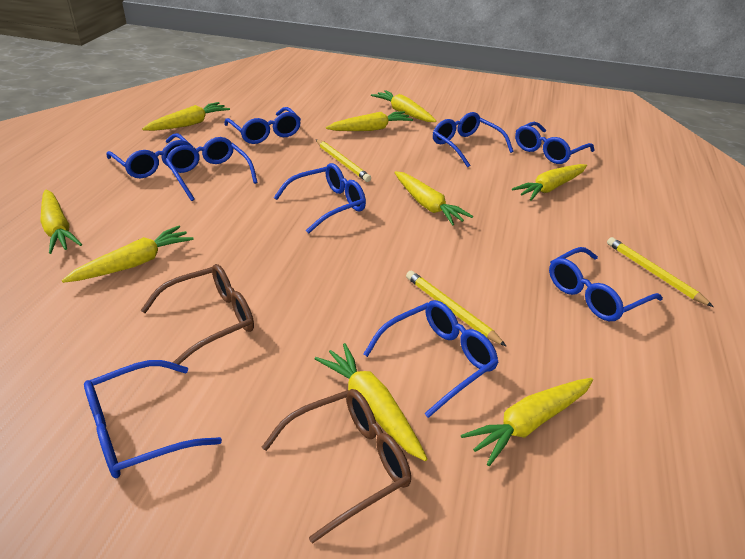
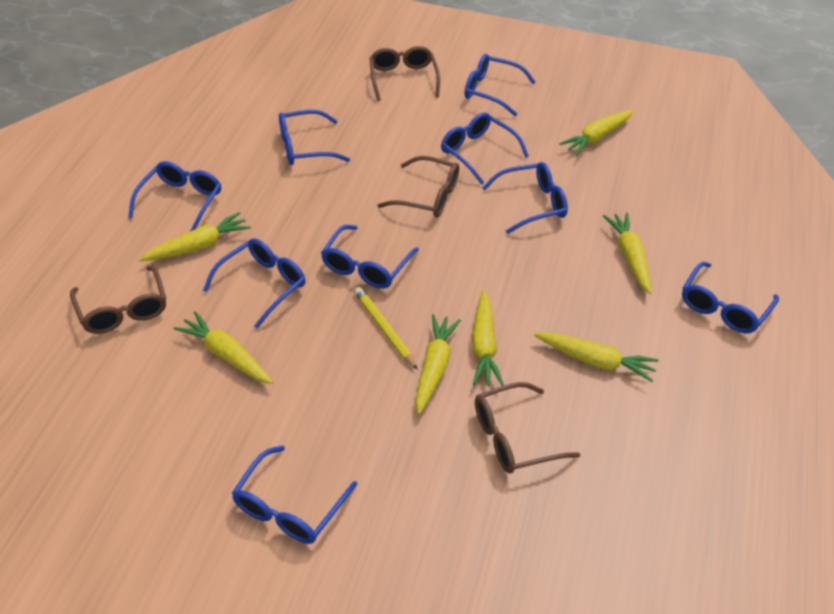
brown glasses: 2 -> 4
yellow carrot: 9 -> 7
yellow pencil: 3 -> 1

